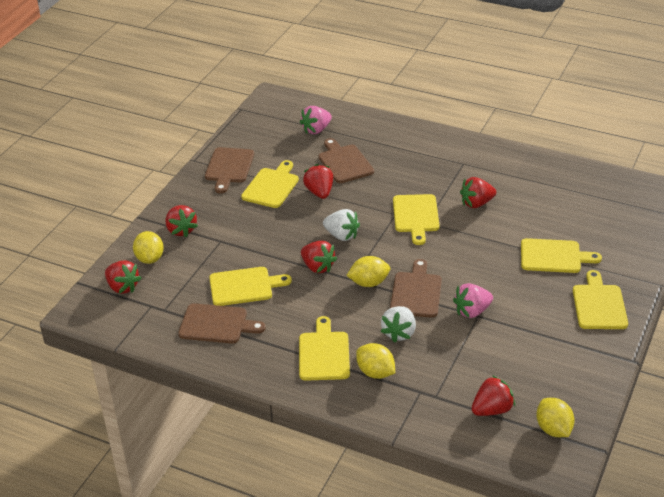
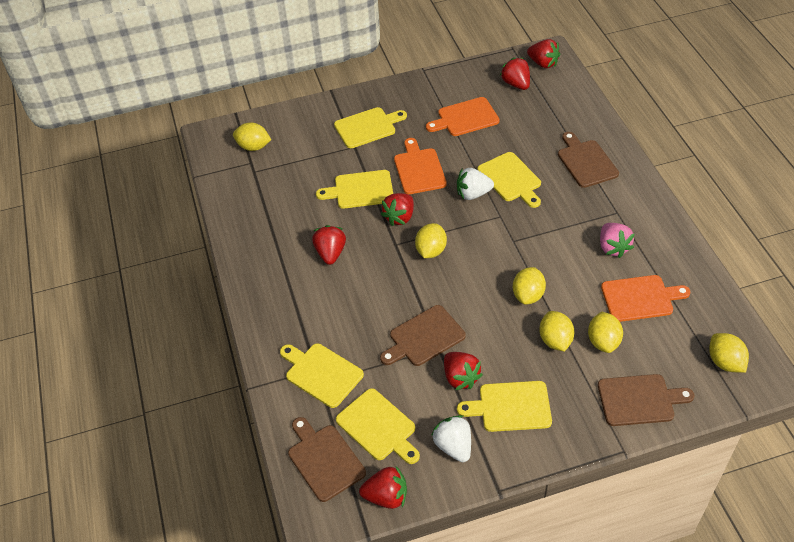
orange cutting board: 0 -> 3
pink strawberry: 2 -> 1
yellow lemon: 4 -> 6

